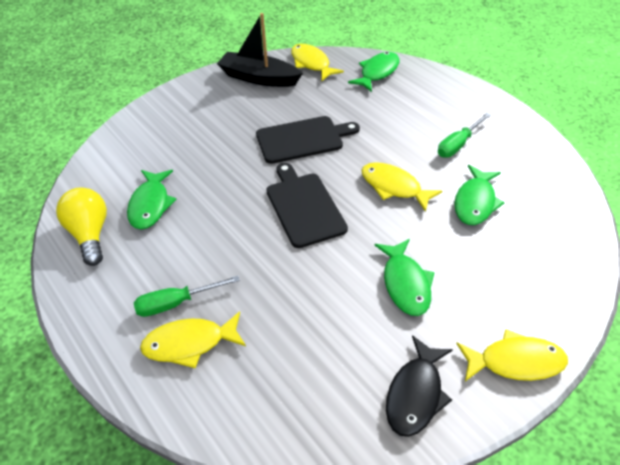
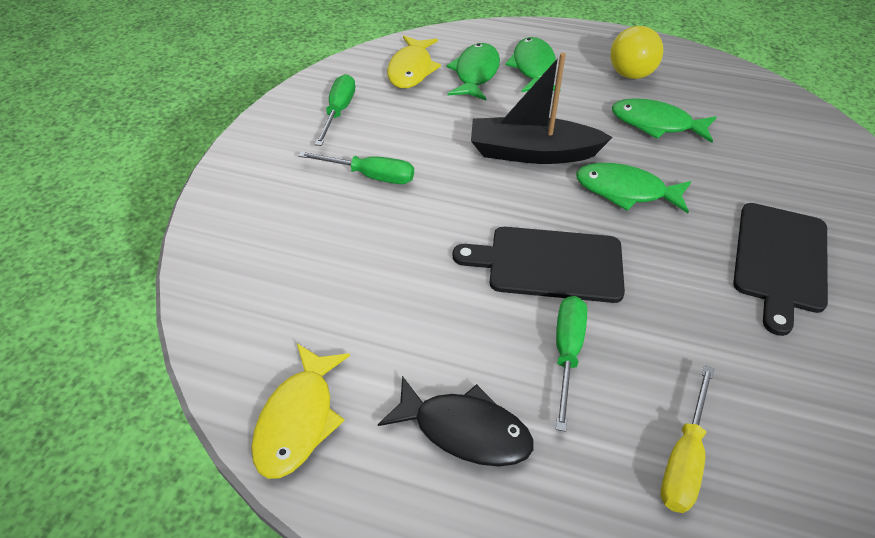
green screwdriver: 2 -> 3
yellow fish: 4 -> 2
yellow screwdriver: 0 -> 1

